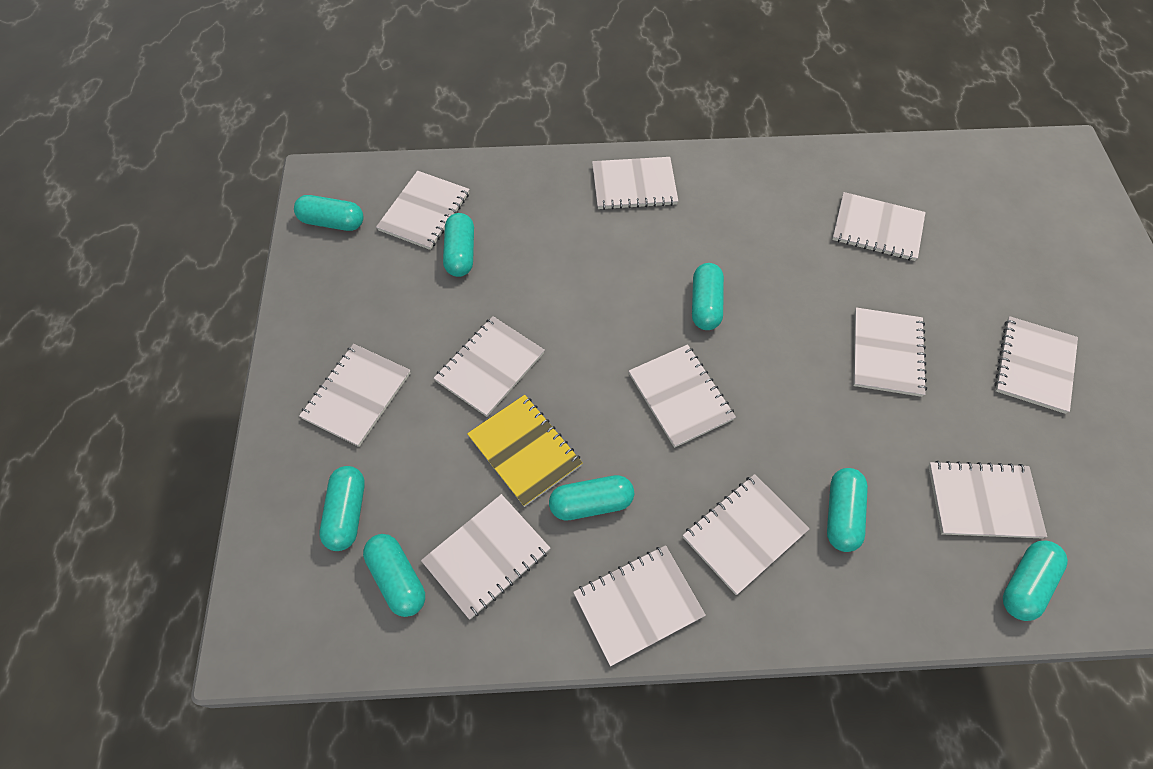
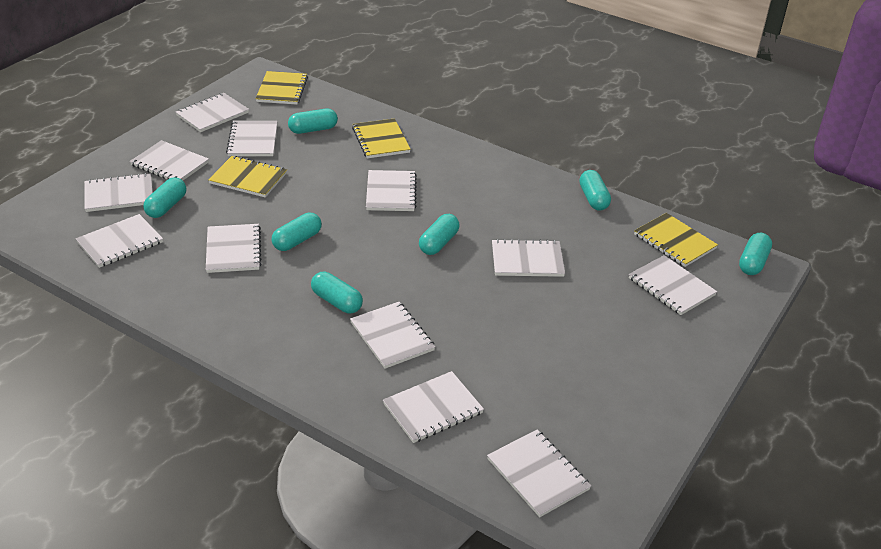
turquoise capsule: 8 -> 7
yellow notebook: 1 -> 4

